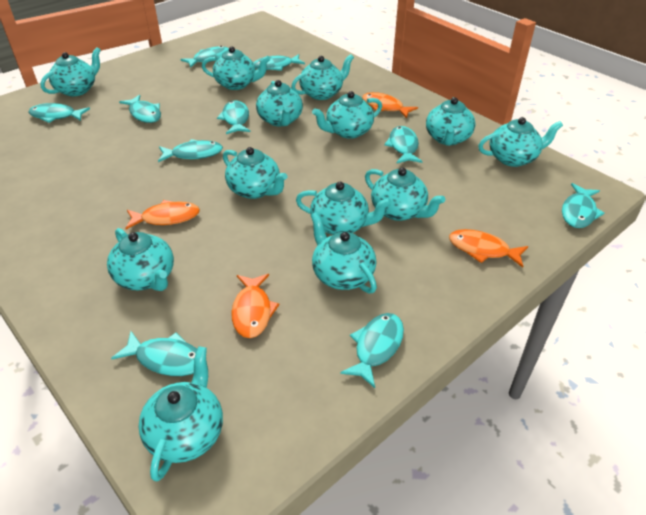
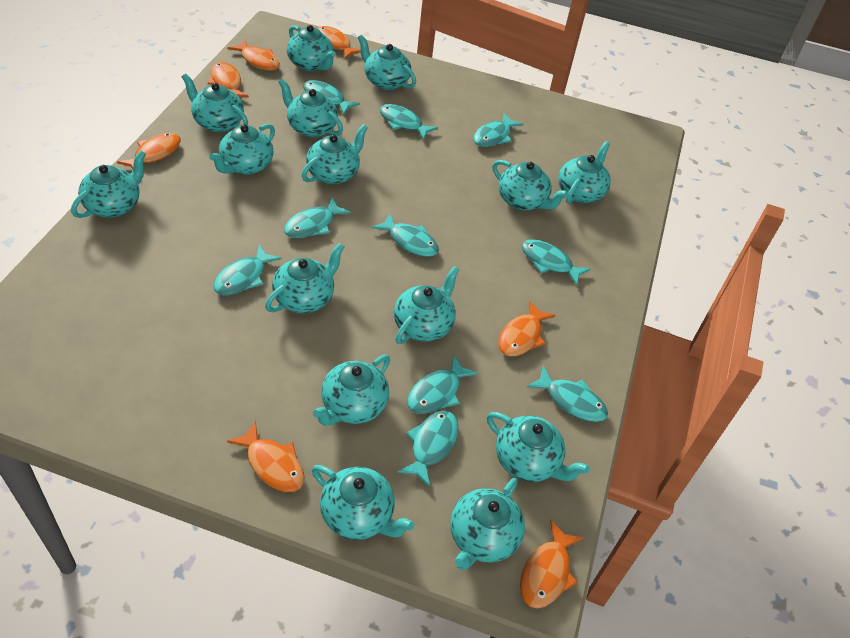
orange fish: 4 -> 7
turquoise teapot: 13 -> 15

